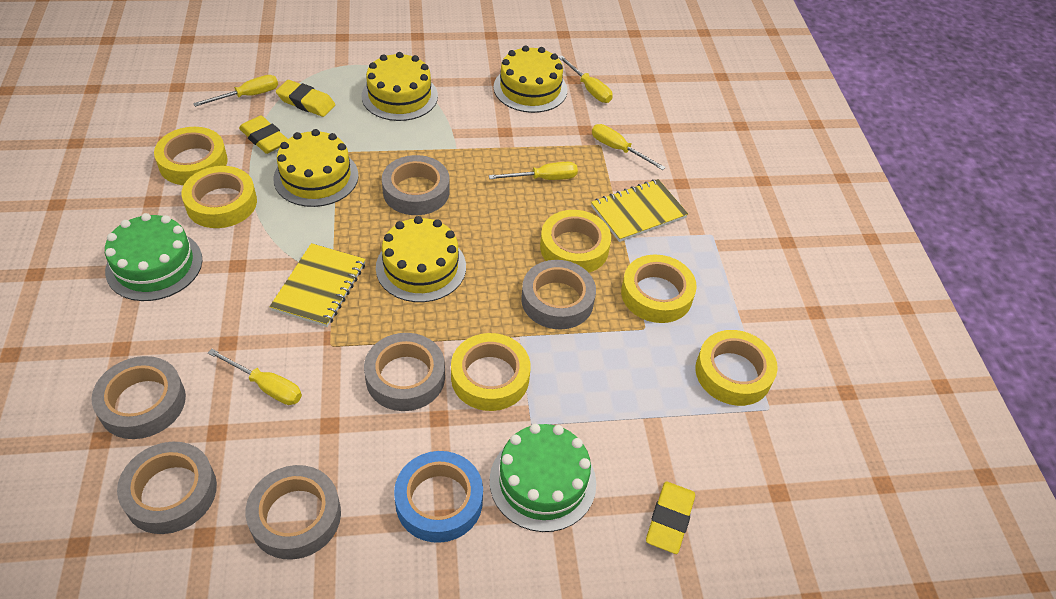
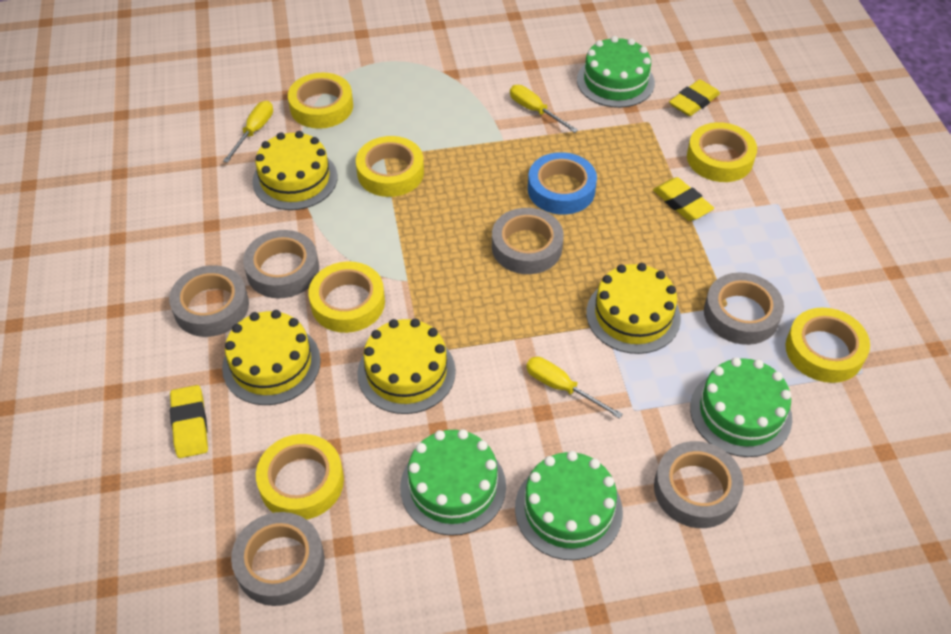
green cake: 2 -> 4
yellow notebook: 2 -> 0
yellow screwdriver: 5 -> 3

